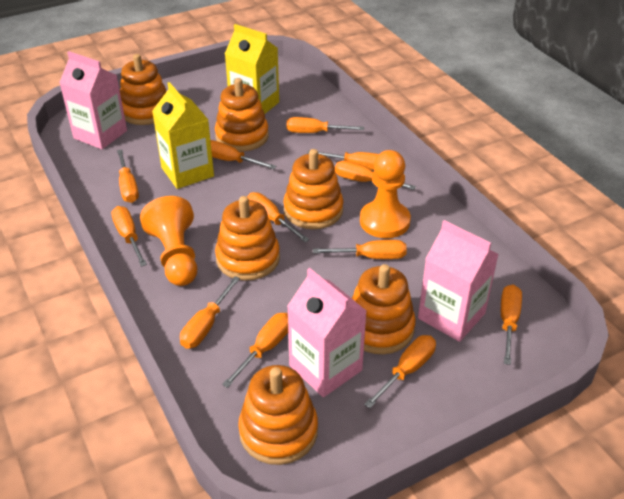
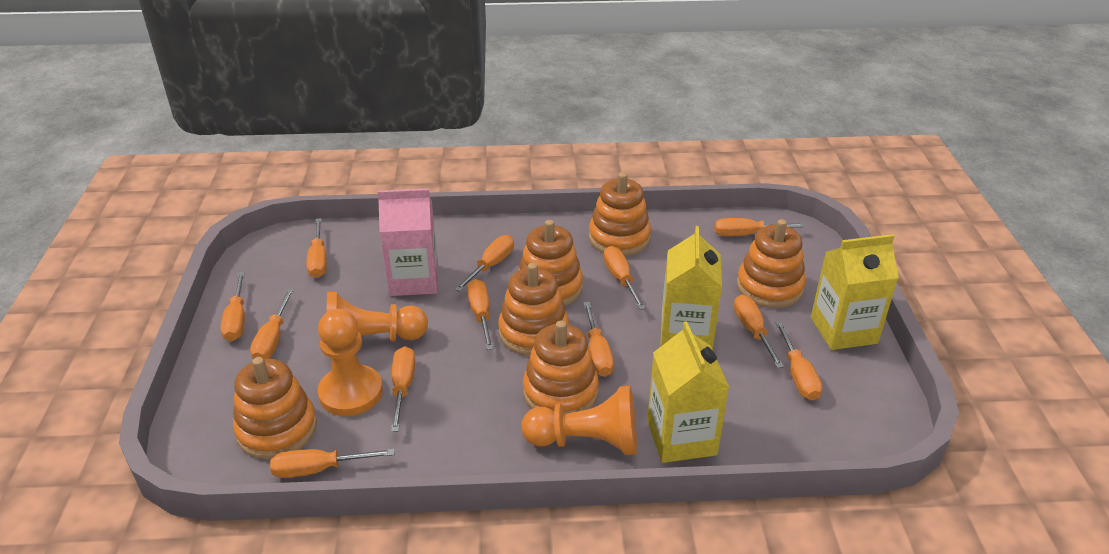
orange pawn: 2 -> 3
pink carton: 3 -> 1
yellow carton: 2 -> 3

